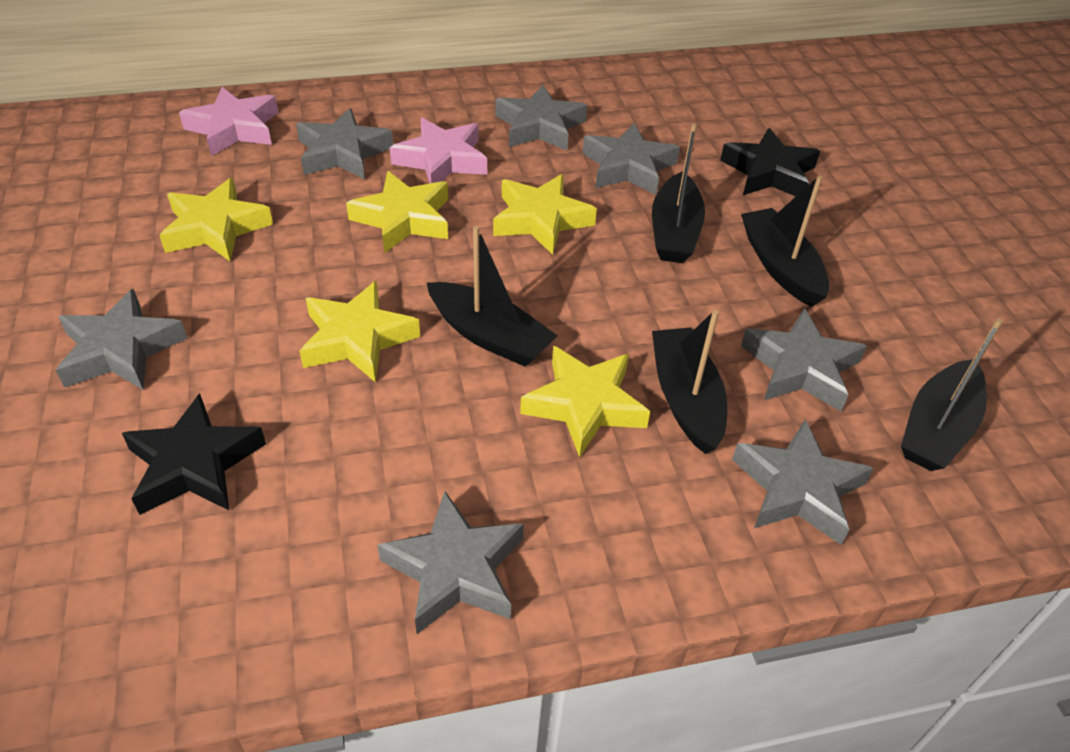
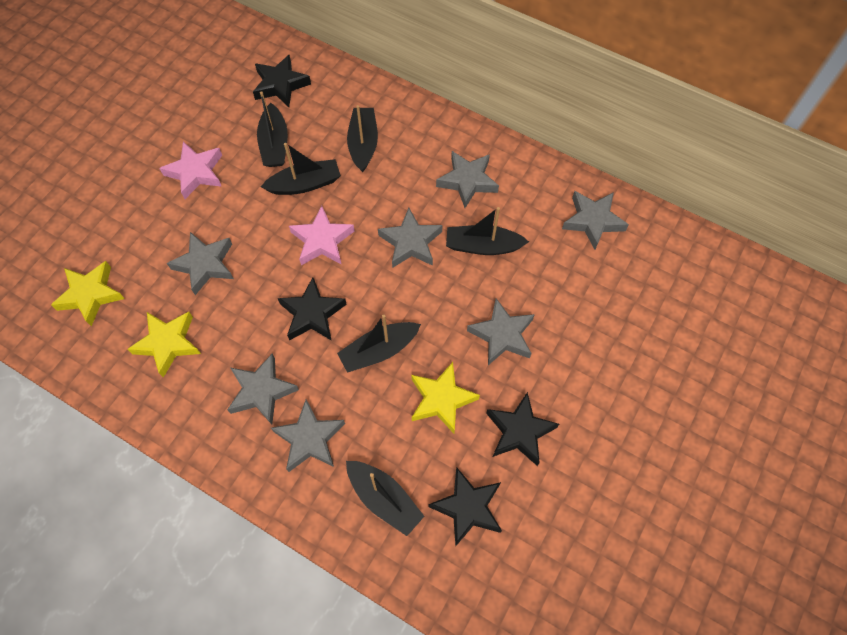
black boat: 5 -> 6
black star: 2 -> 4
yellow star: 5 -> 3

